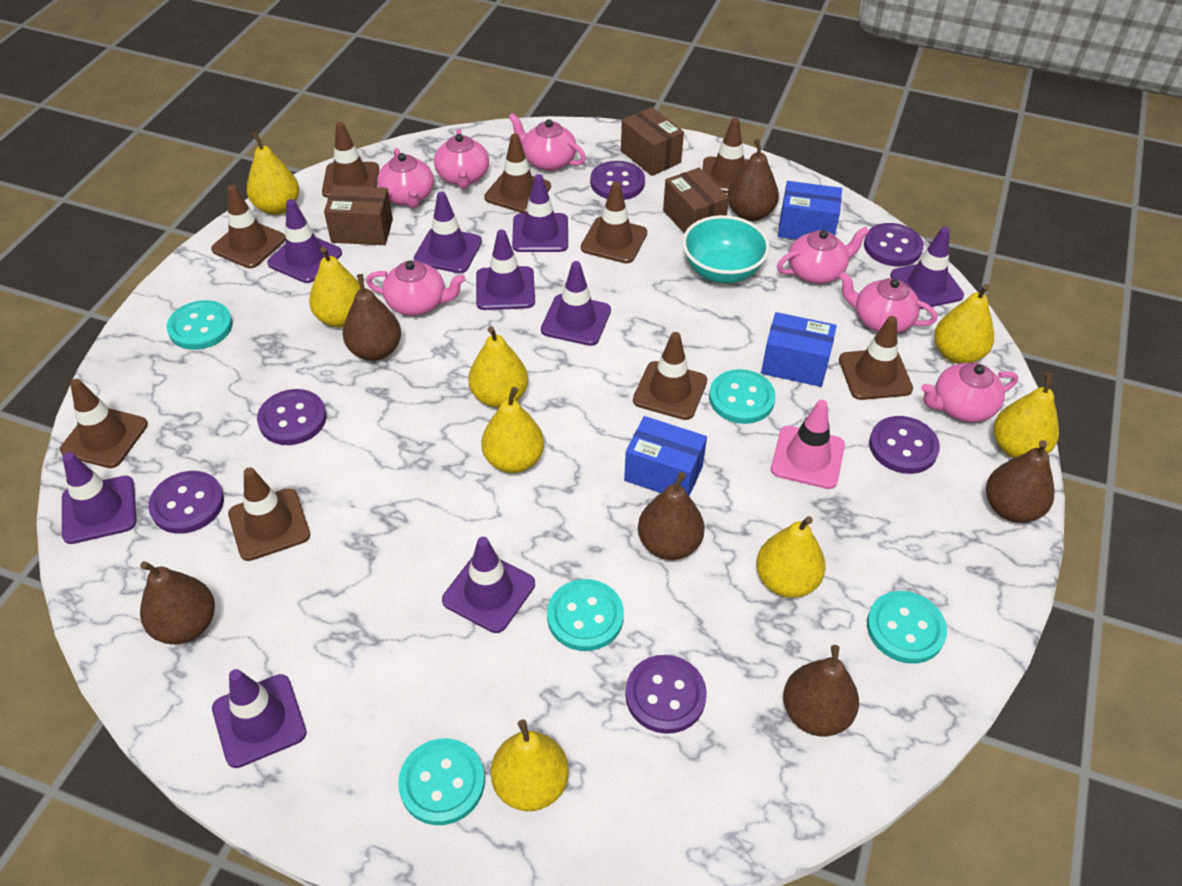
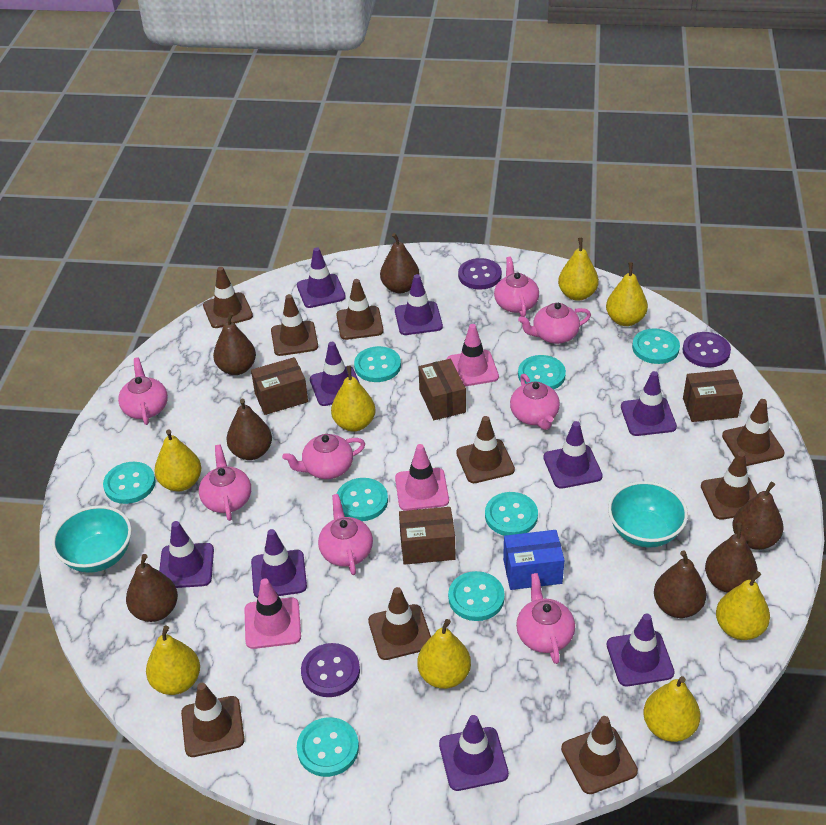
blue box: 3 -> 1
brown box: 3 -> 4
brown pear: 6 -> 7
pink teapot: 7 -> 8
pink traffic cone: 1 -> 3
purple button: 6 -> 3
turquoise bowl: 1 -> 2
turquoise button: 5 -> 8

